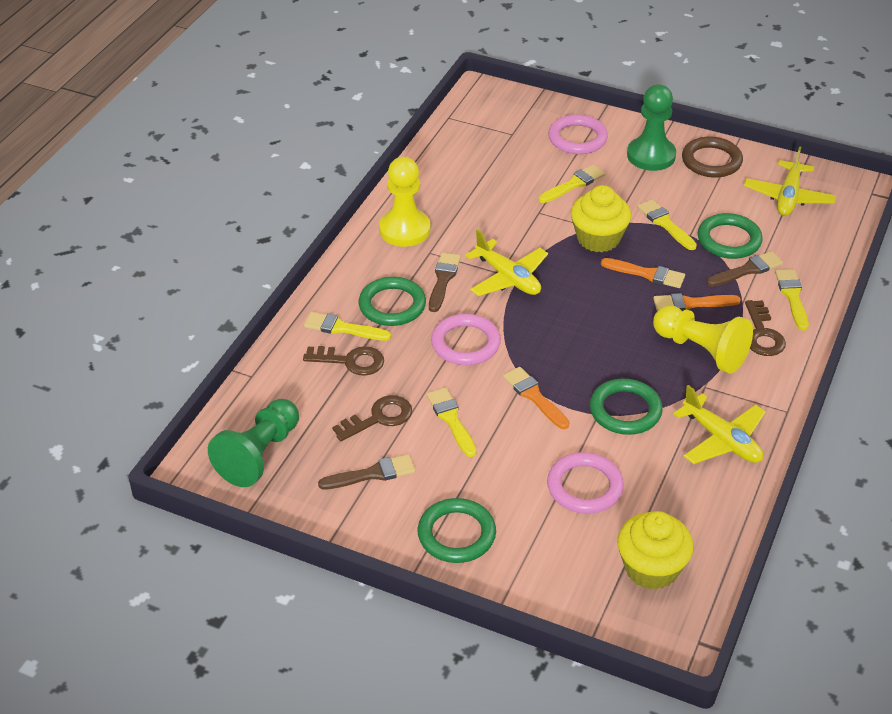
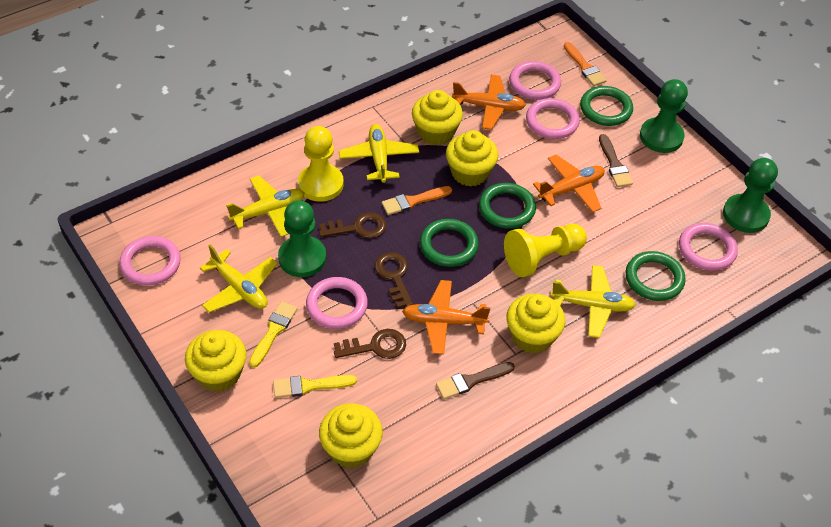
brown brush: 3 -> 2
brown ring: 1 -> 0
green pawn: 2 -> 3
orange brush: 3 -> 2
orange plane: 0 -> 3
pink ring: 3 -> 5
yellow brush: 5 -> 2
yellow cupcake: 2 -> 5
yellow plane: 3 -> 4

